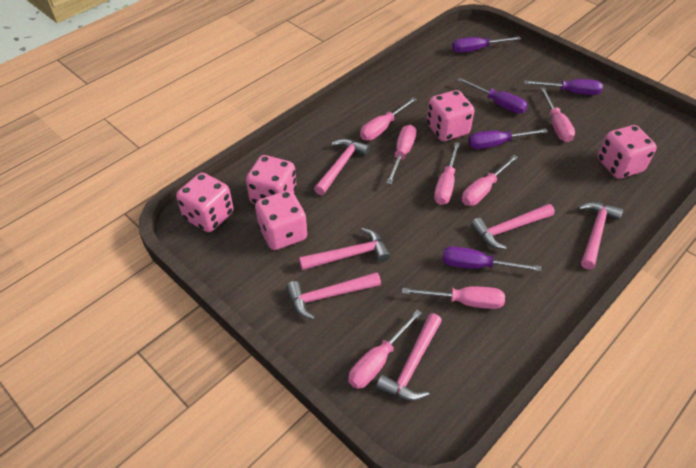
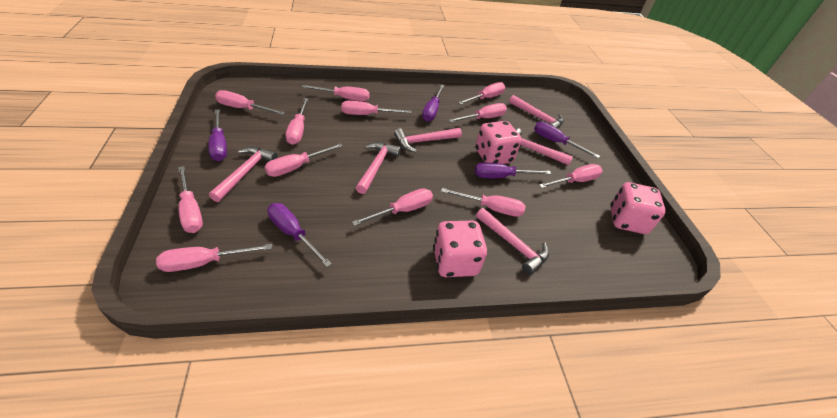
pink dice: 5 -> 3
pink screwdriver: 7 -> 12

